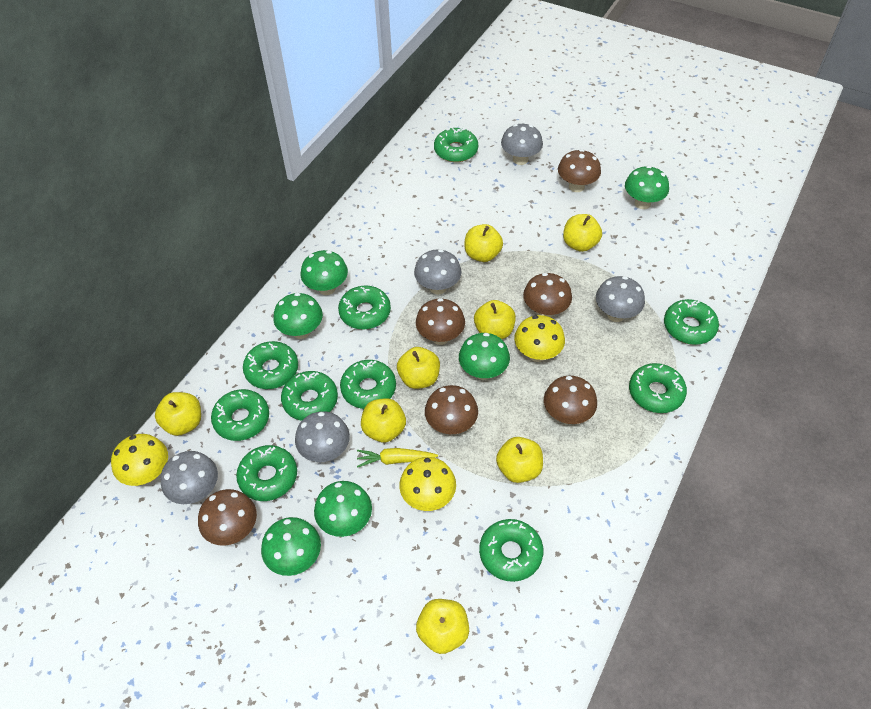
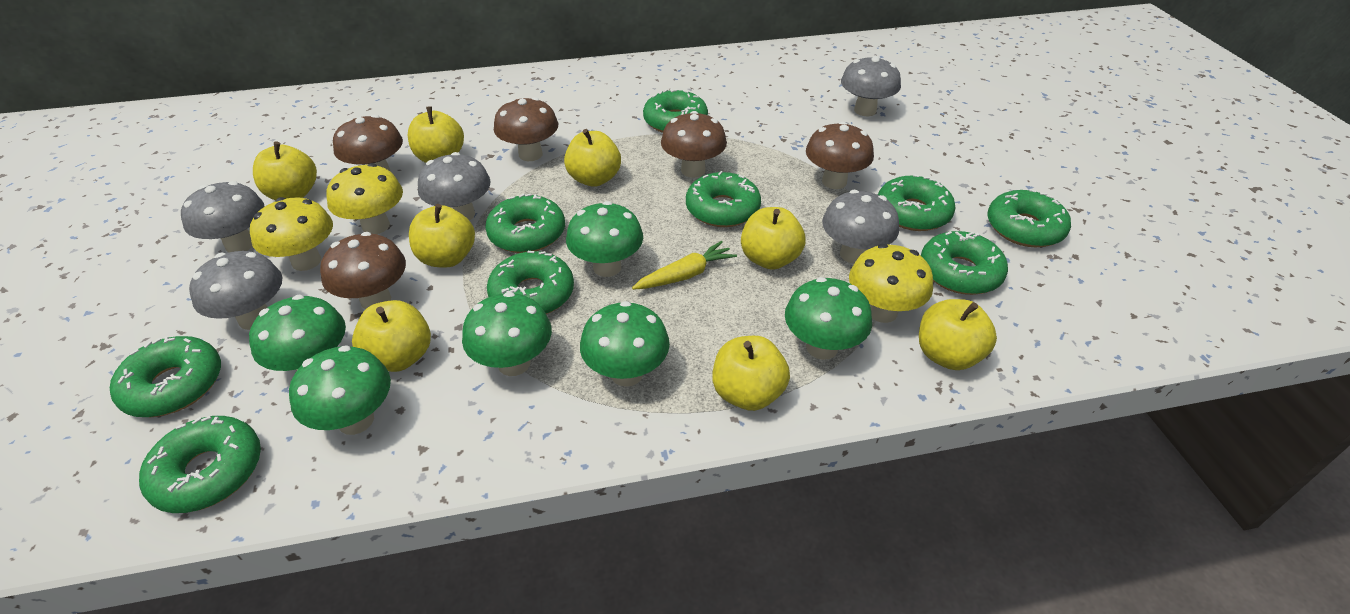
brown mushroom: 6 -> 5
green donut: 10 -> 9

